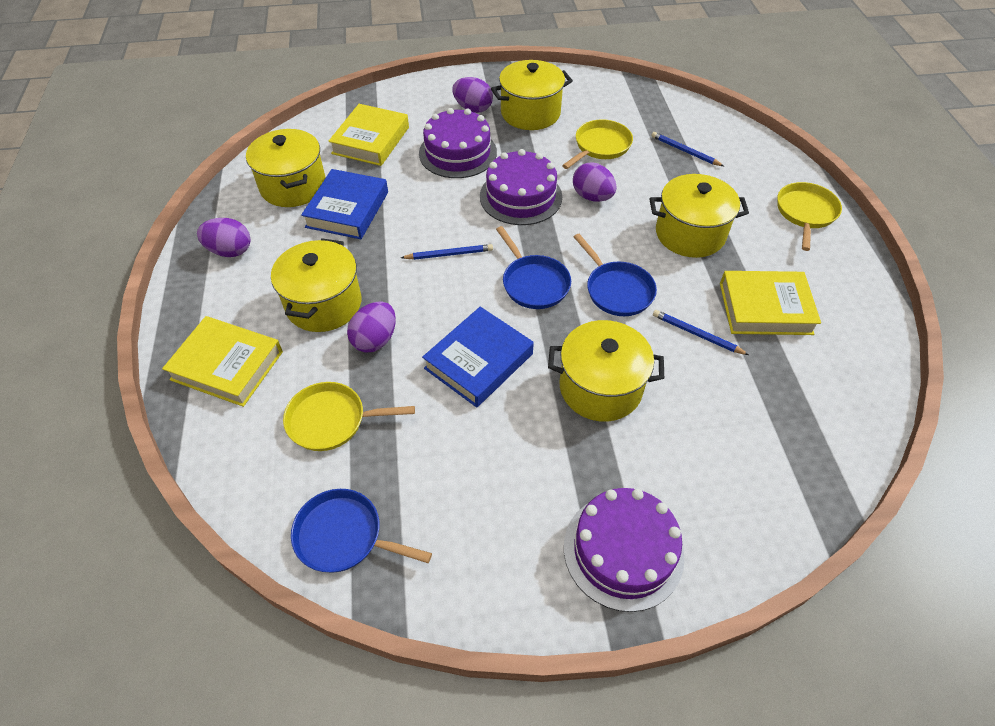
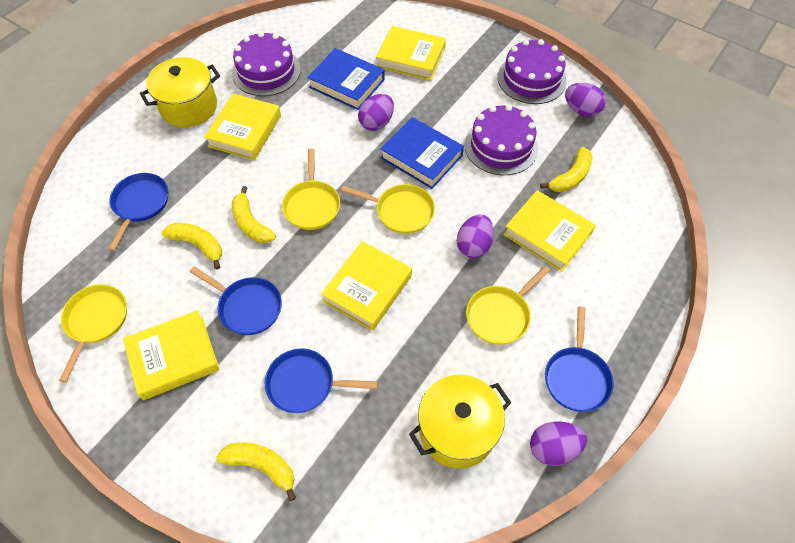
blue pan: 3 -> 4
blue pencil: 3 -> 0
yellow banana: 0 -> 4
yellow book: 3 -> 5
yellow pan: 3 -> 4
yellow pot: 5 -> 2

